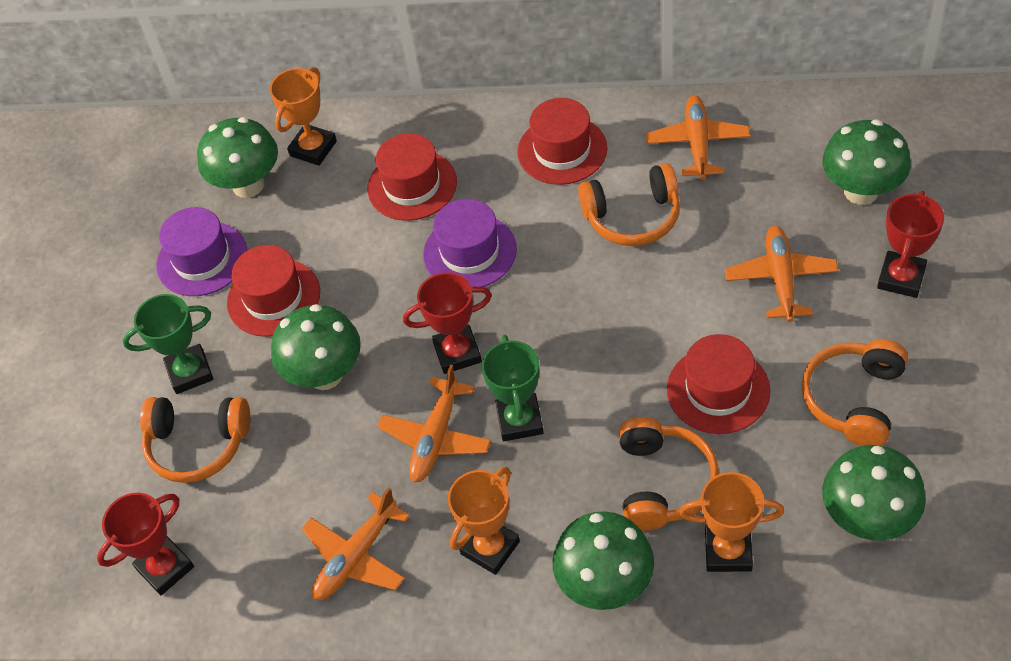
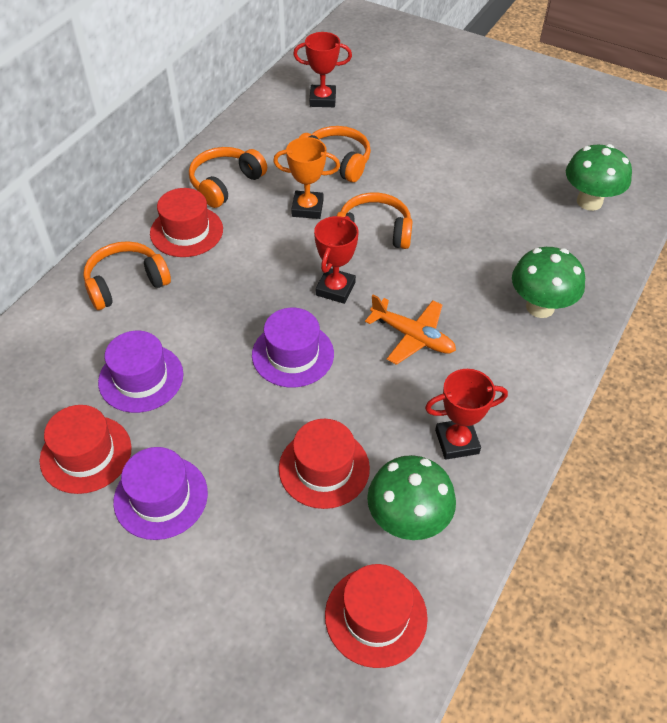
green mushroom: 5 -> 3
green trophy: 2 -> 0
orange plane: 4 -> 1
orange trophy: 3 -> 1
purple hat: 2 -> 3

